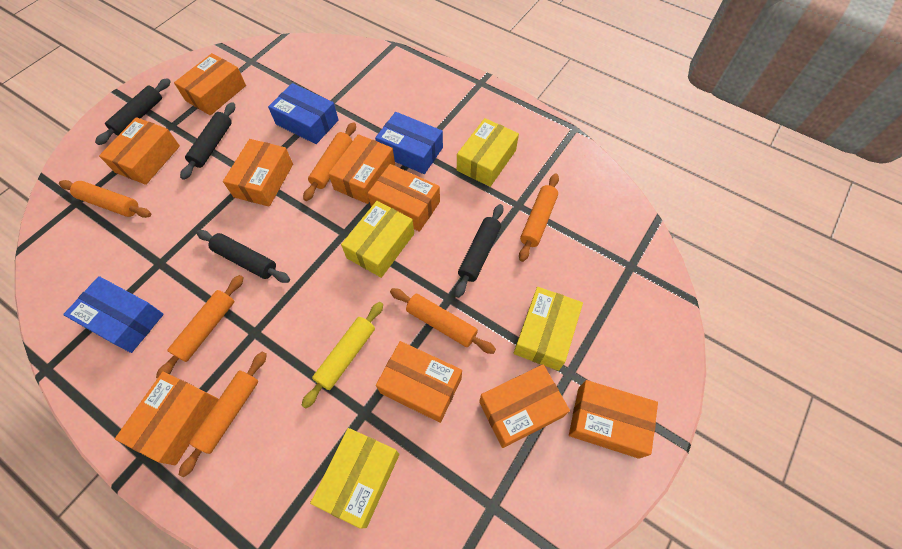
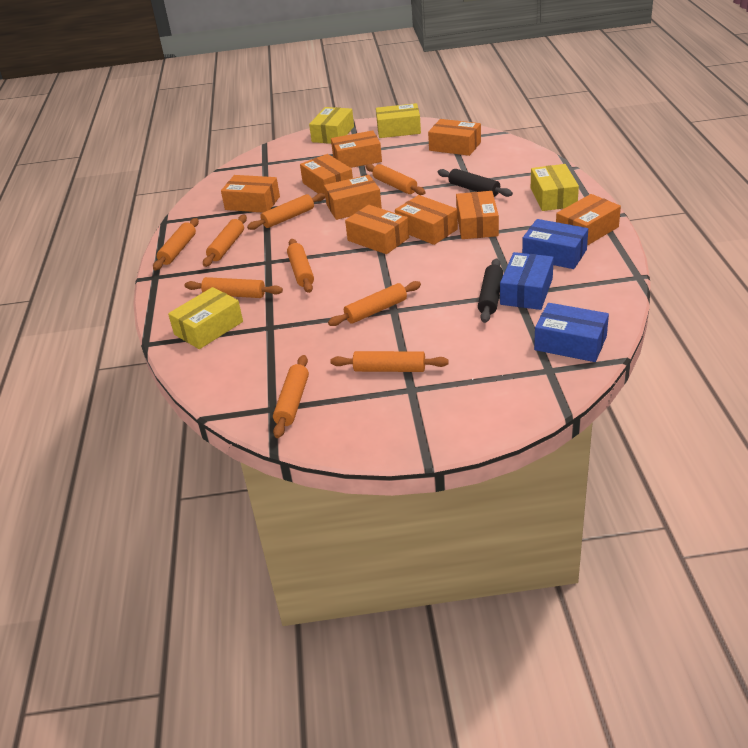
black rolling pin: 4 -> 2
orange rolling pin: 6 -> 9
yellow rolling pin: 1 -> 0

